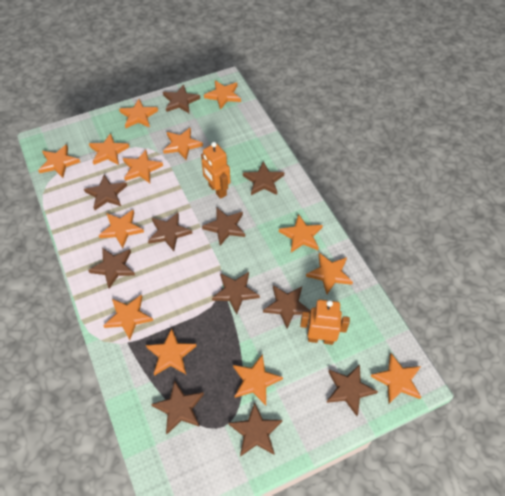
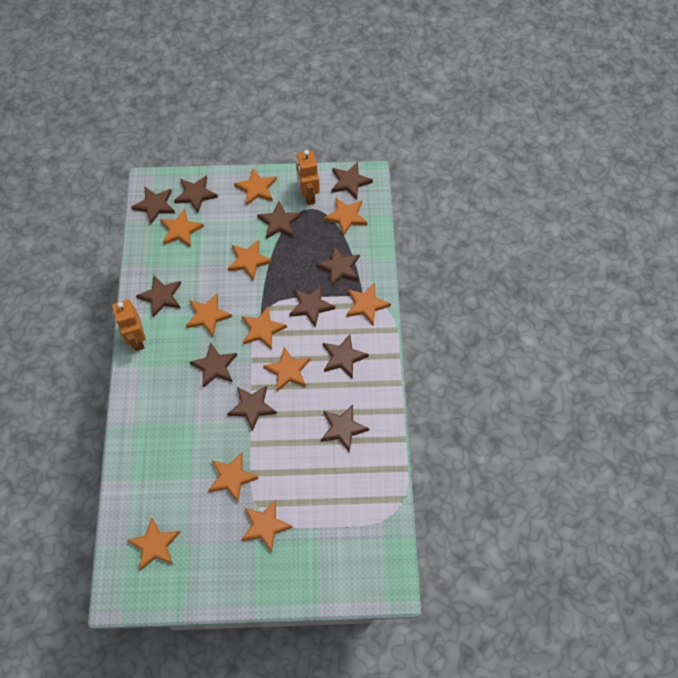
orange star: 13 -> 11

